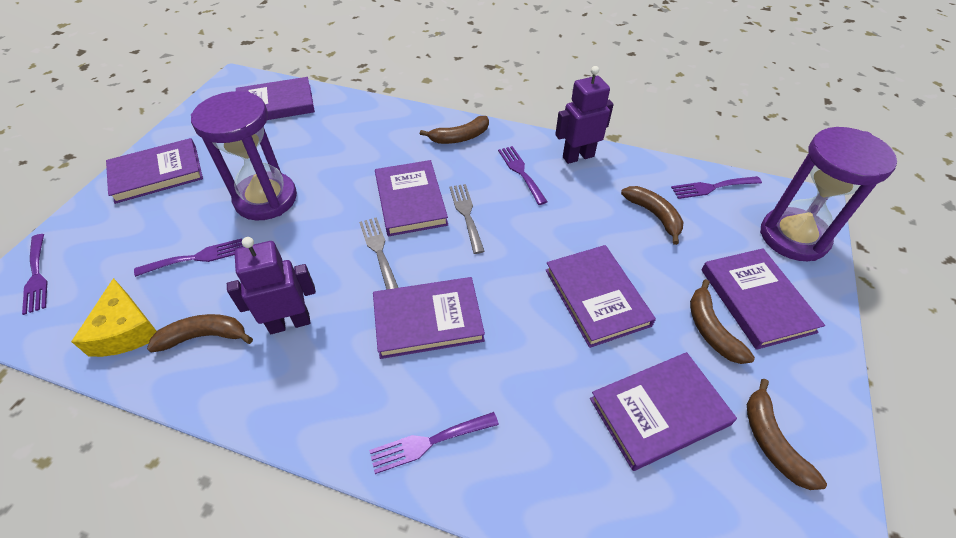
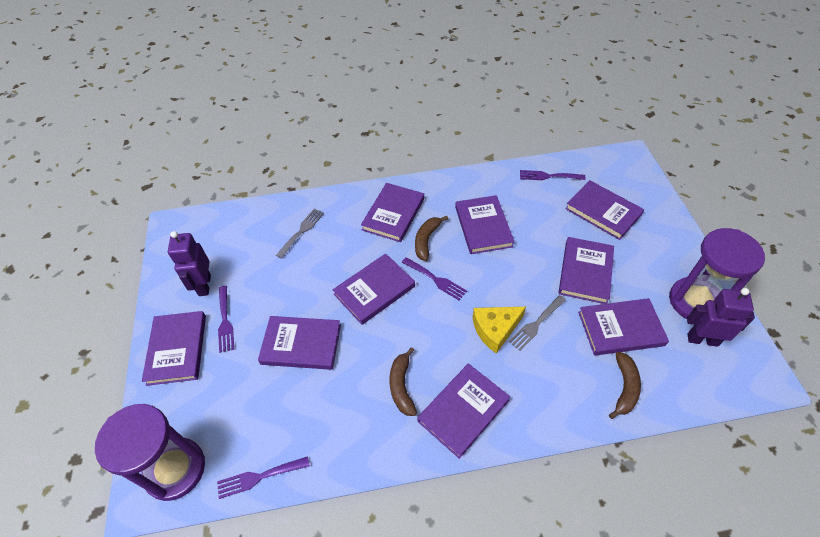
brown banana: 5 -> 3
purple book: 7 -> 9
purple fork: 5 -> 4

